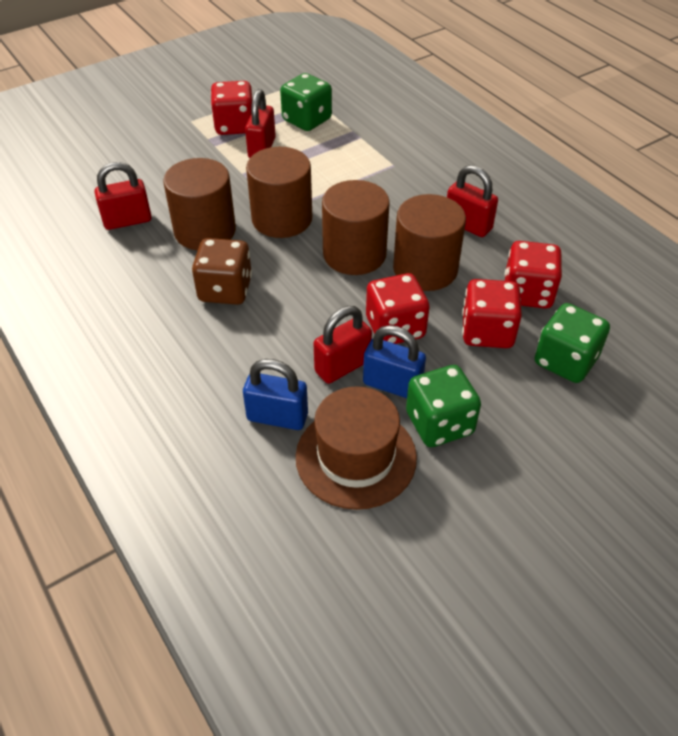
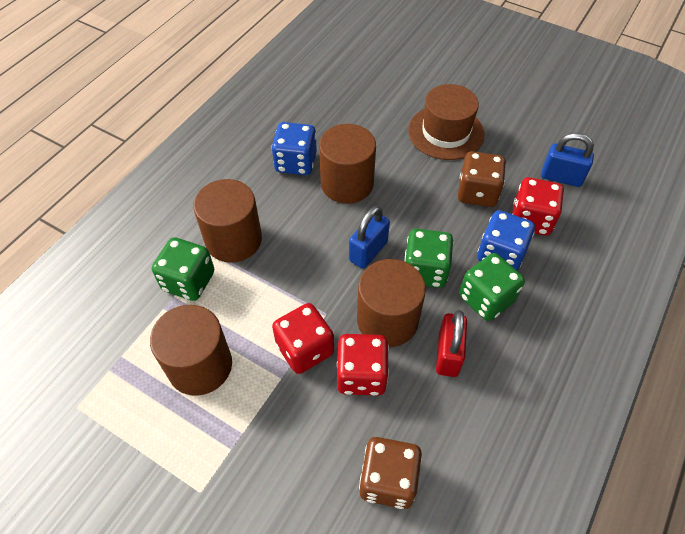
blue dice: 0 -> 2
brown dice: 1 -> 2
red dice: 4 -> 3
red padlock: 4 -> 1

